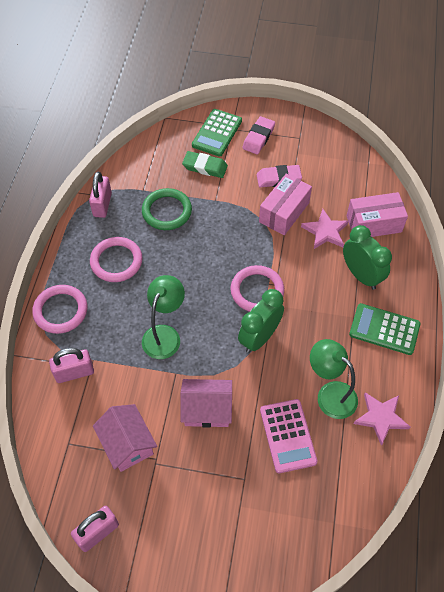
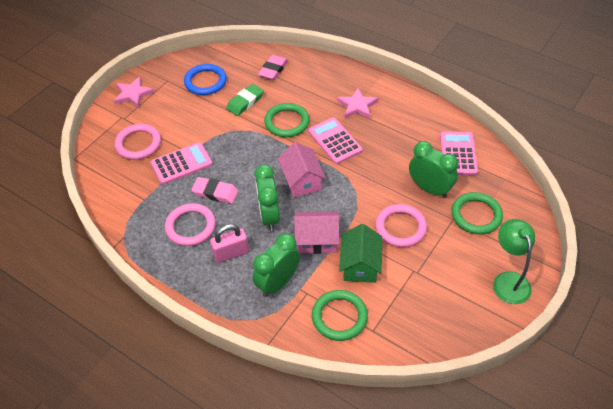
blue ring: 0 -> 1
green calculator: 2 -> 0
green clock: 2 -> 3
green house: 0 -> 1
green lamp: 2 -> 1
green ring: 1 -> 3
pink box: 2 -> 0
pink calculator: 1 -> 3
pink padlock: 3 -> 1

